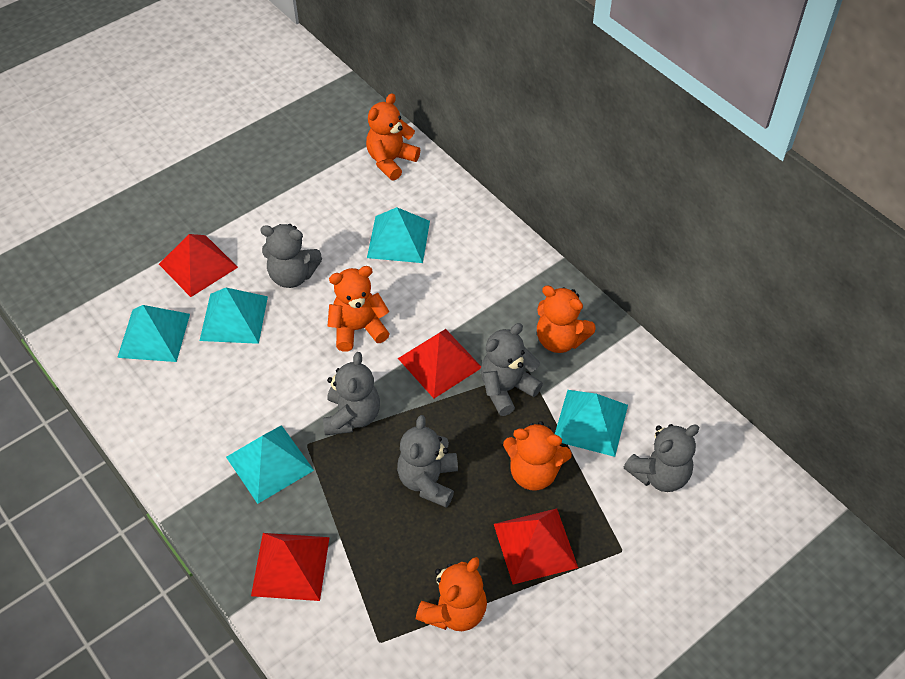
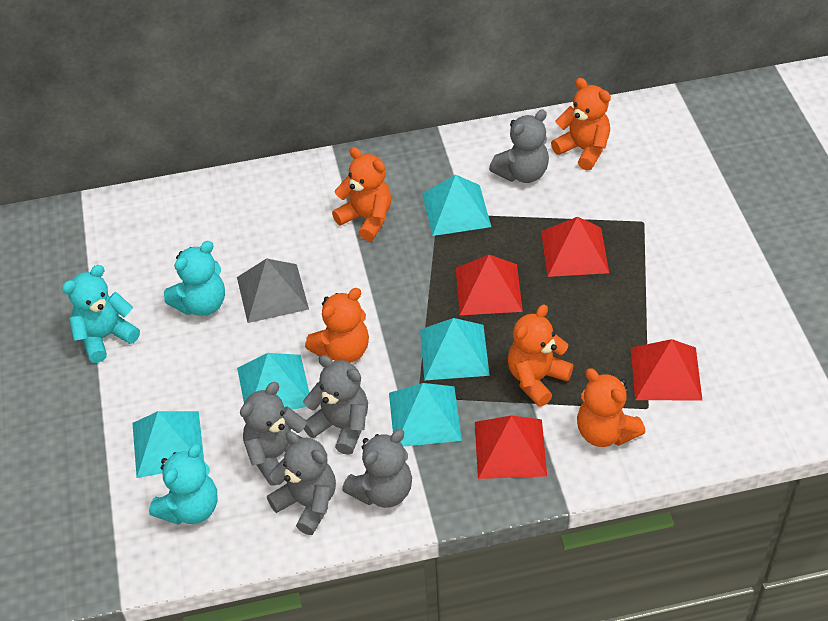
grey pyramid: 0 -> 1
turquoise teddy bear: 0 -> 3

